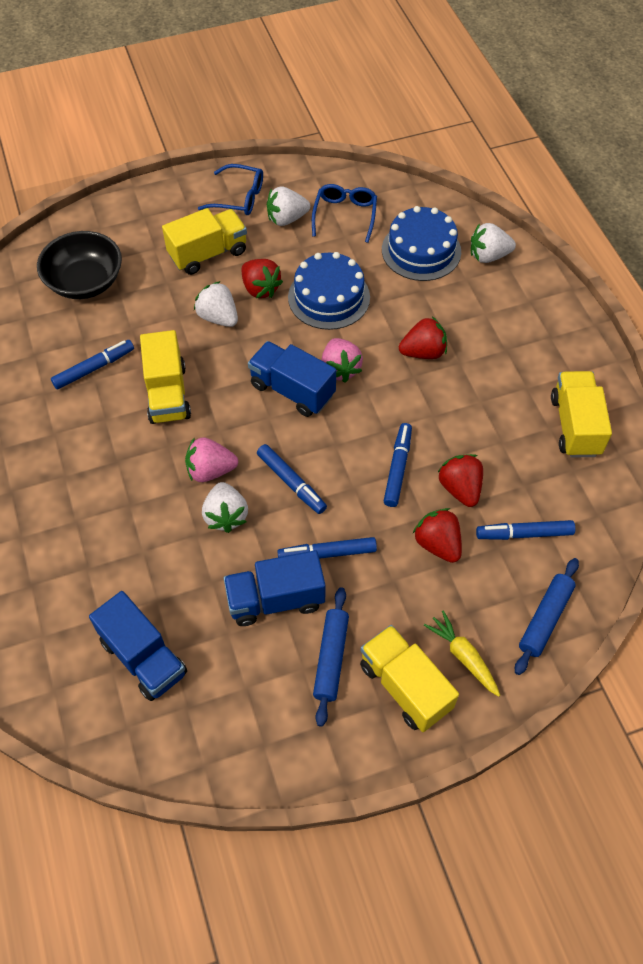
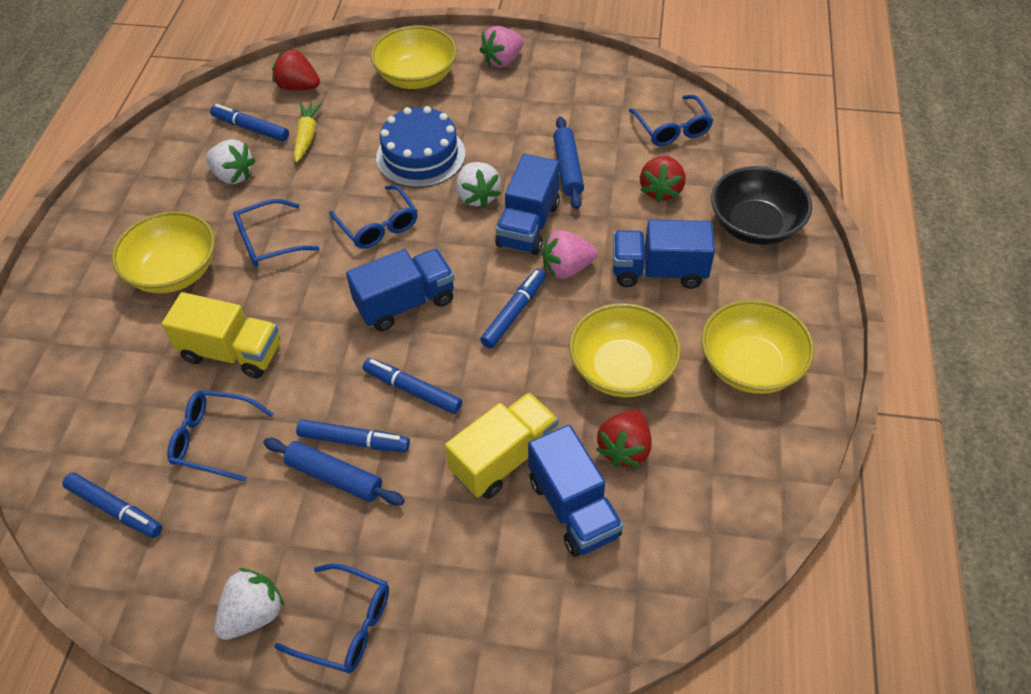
blue cake: 2 -> 1
blue glasses: 2 -> 5
blue truck: 3 -> 4
red strawberry: 4 -> 3
white strawberry: 4 -> 3
yellow bowl: 0 -> 4
yellow truck: 4 -> 2

